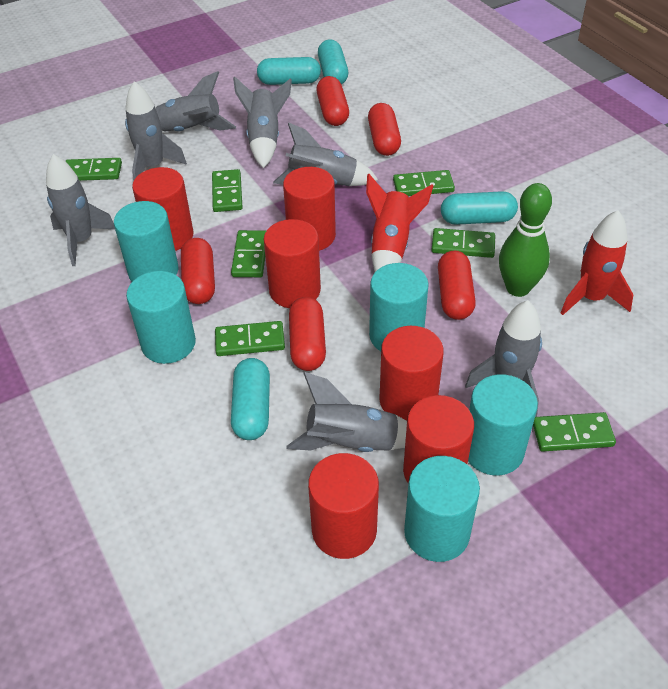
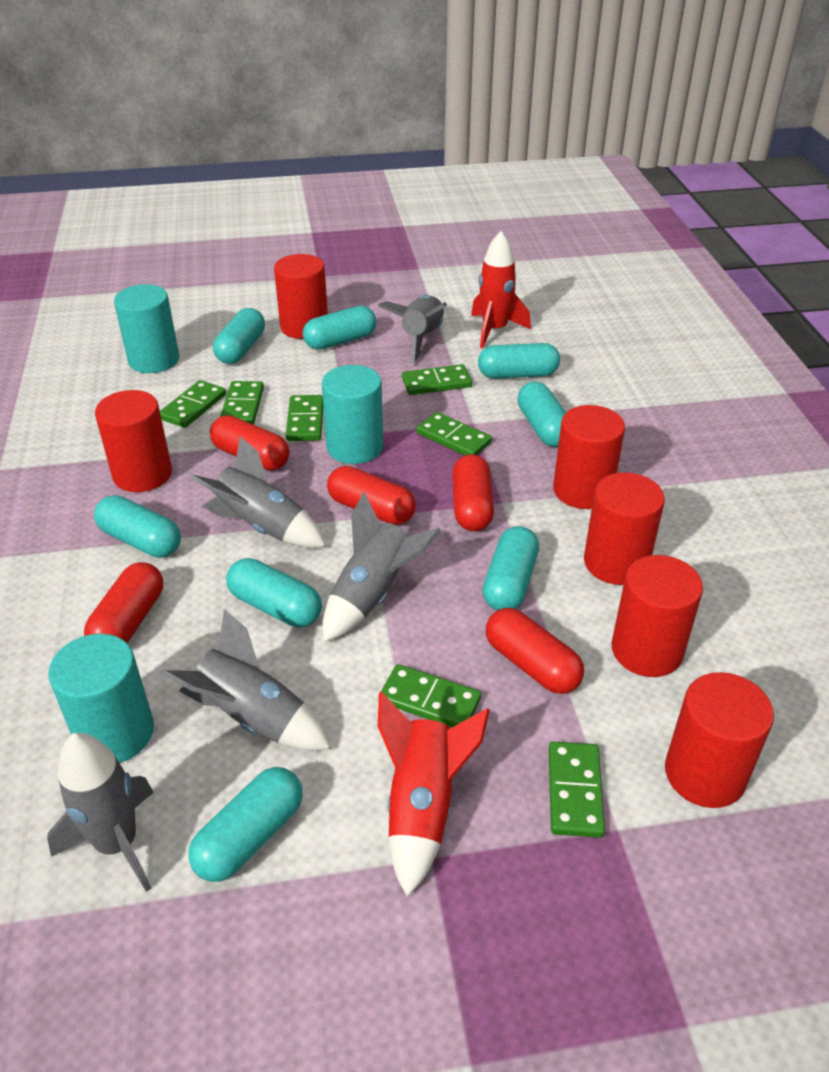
green bowling pin: 1 -> 0
grey rocket: 7 -> 5
turquoise capsule: 4 -> 8
turquoise cylinder: 5 -> 3

